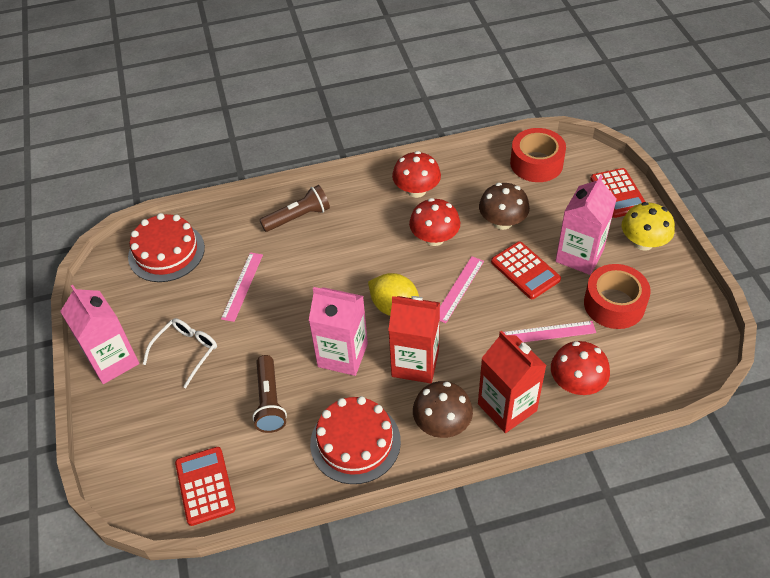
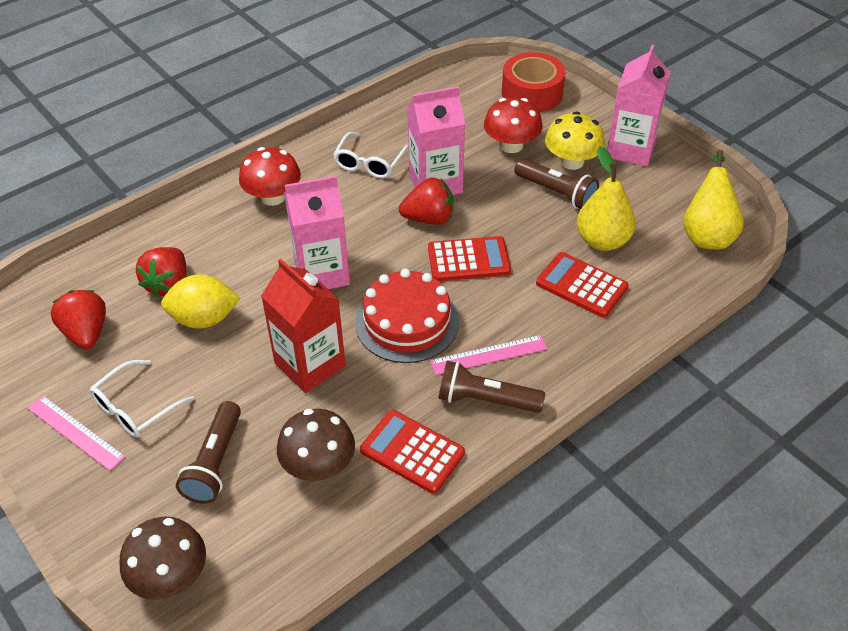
brown flashlight: 2 -> 3
pink ruler: 3 -> 2
red cake: 2 -> 1
red carton: 2 -> 1
red mushroom: 3 -> 2
red strawberry: 0 -> 3
red tape: 2 -> 1
white glasses: 1 -> 2
yellow pear: 0 -> 2

